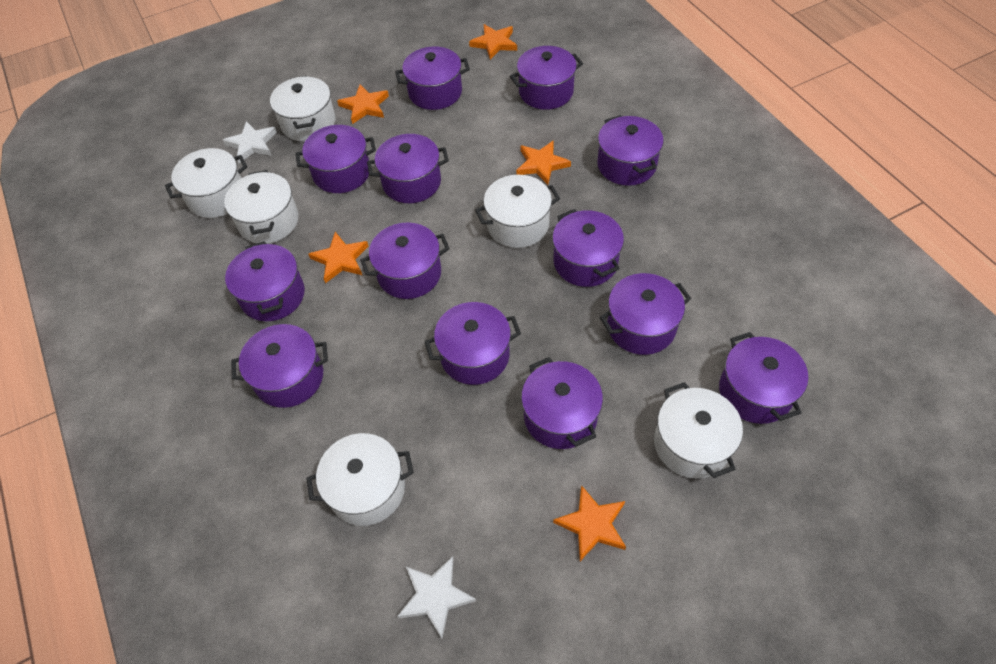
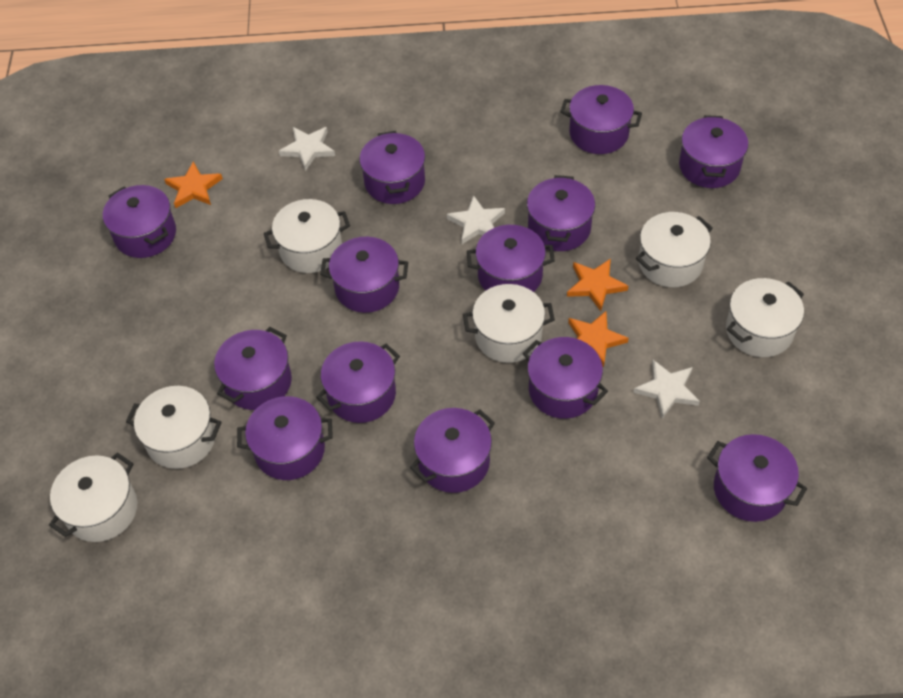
orange star: 5 -> 3
white star: 2 -> 3

